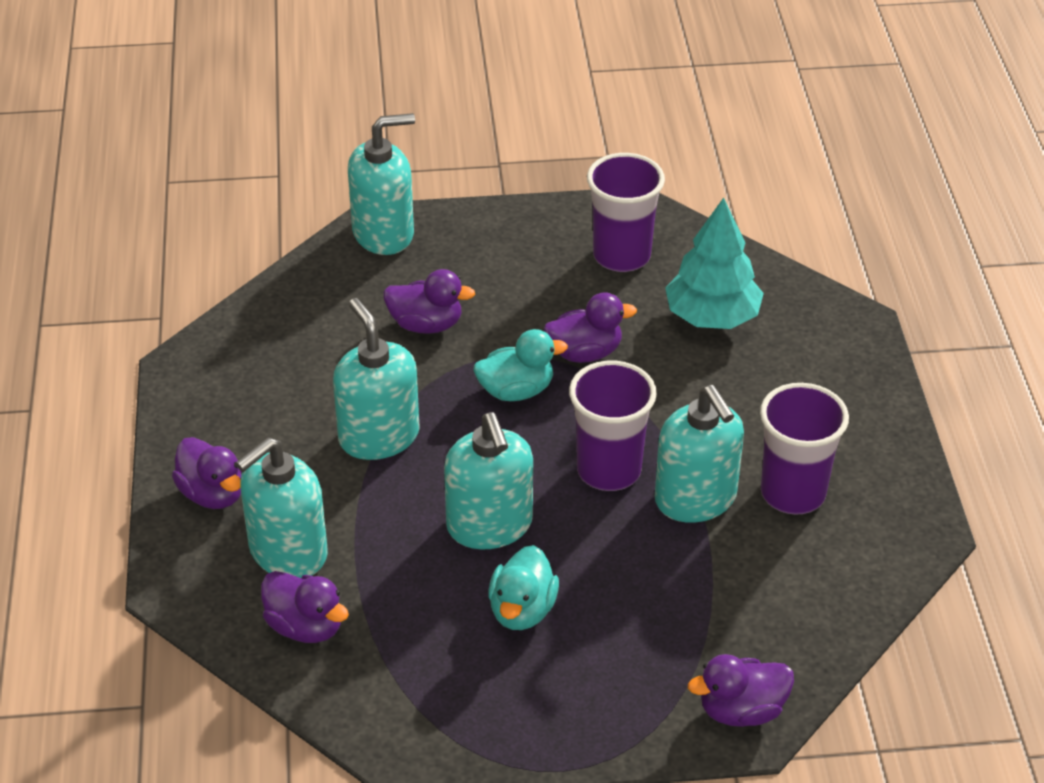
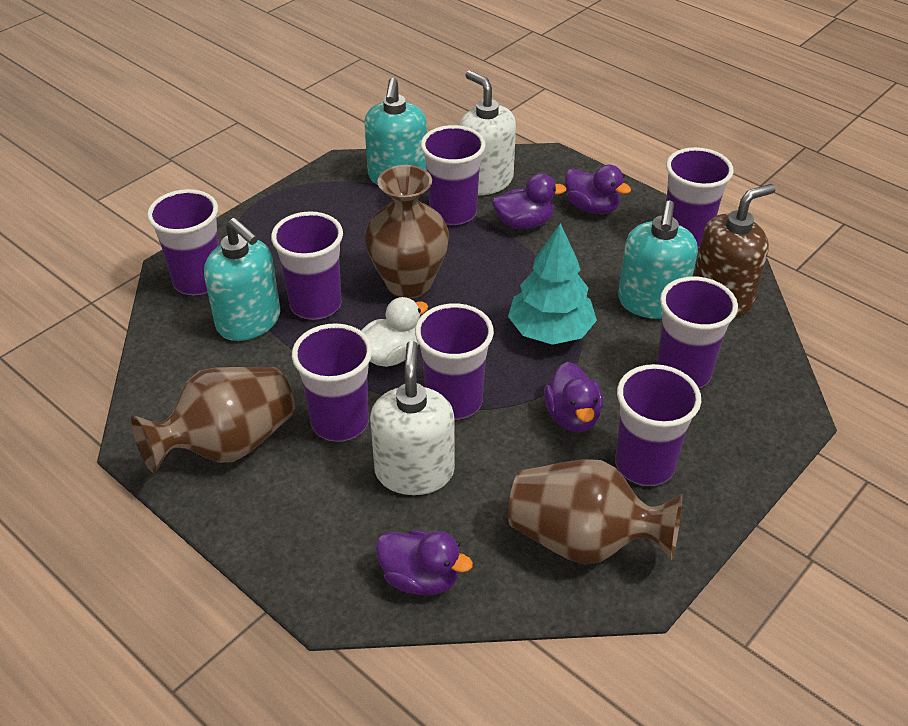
brown soap dispenser: 0 -> 1
brown vase: 0 -> 3
purple cup: 3 -> 8
purple duck: 5 -> 4
turquoise duck: 2 -> 0
turquoise soap dispenser: 5 -> 3
white duck: 0 -> 1
white soap dispenser: 0 -> 2

